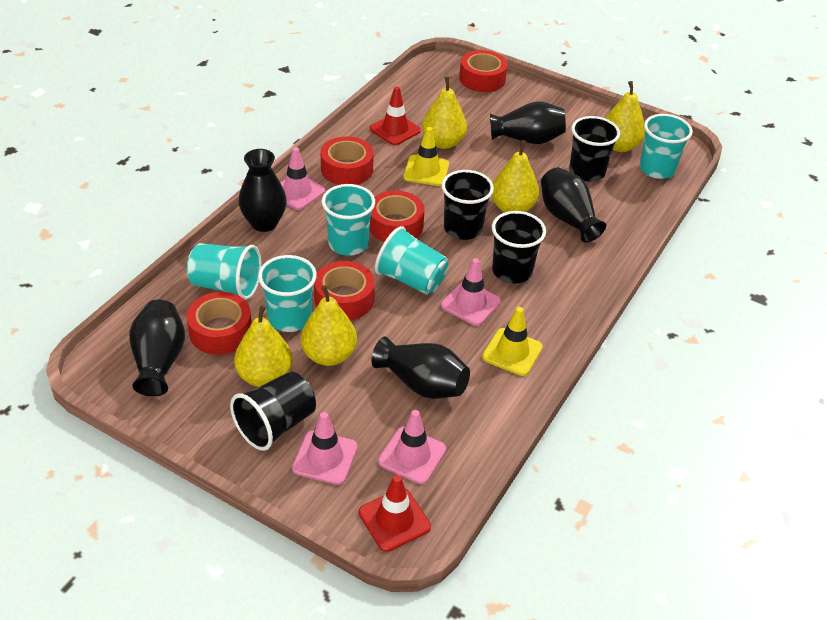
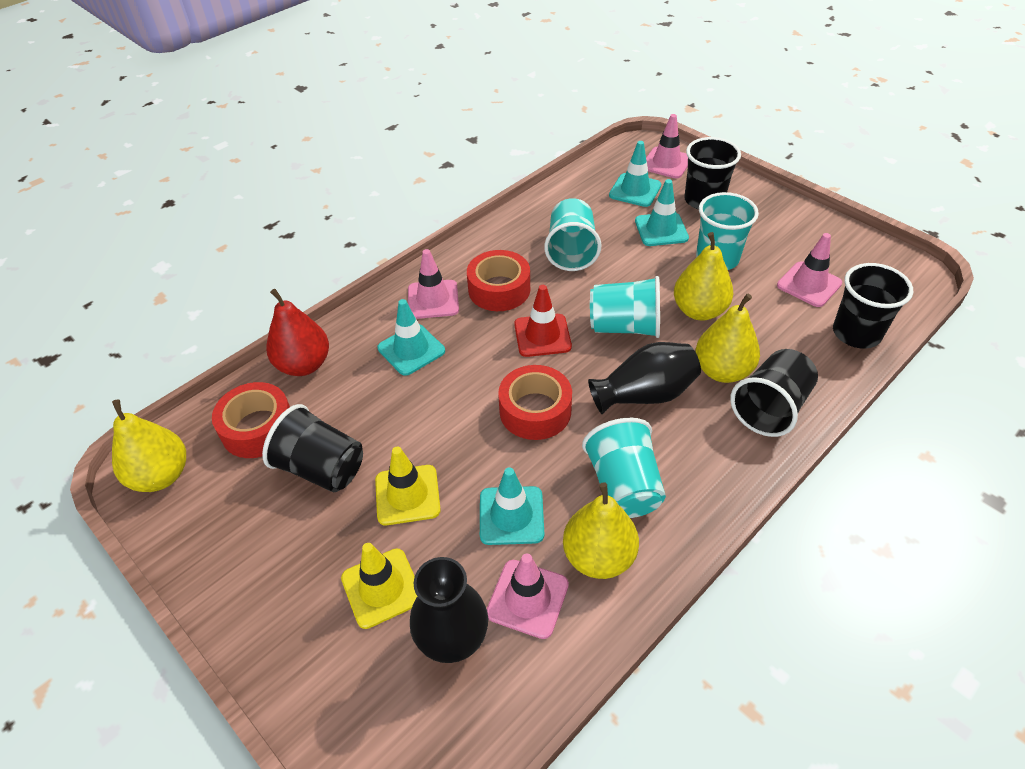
black vase: 5 -> 2
red pear: 0 -> 1
red tape: 5 -> 3
red traffic cone: 2 -> 1
turquoise cup: 5 -> 4
turquoise traffic cone: 0 -> 4
yellow pear: 5 -> 4

